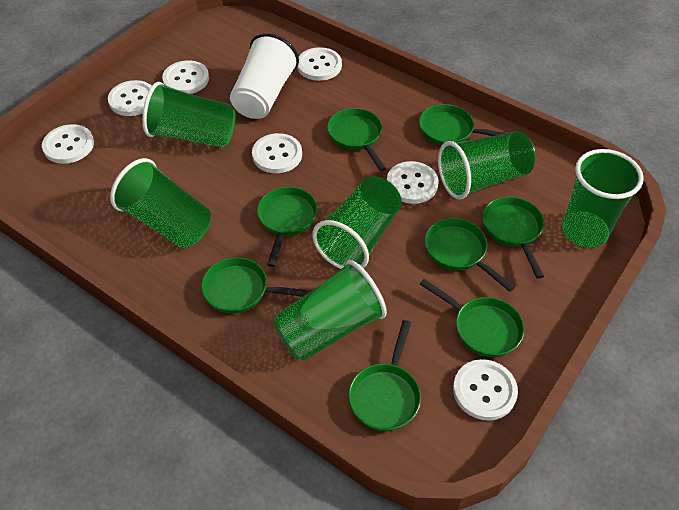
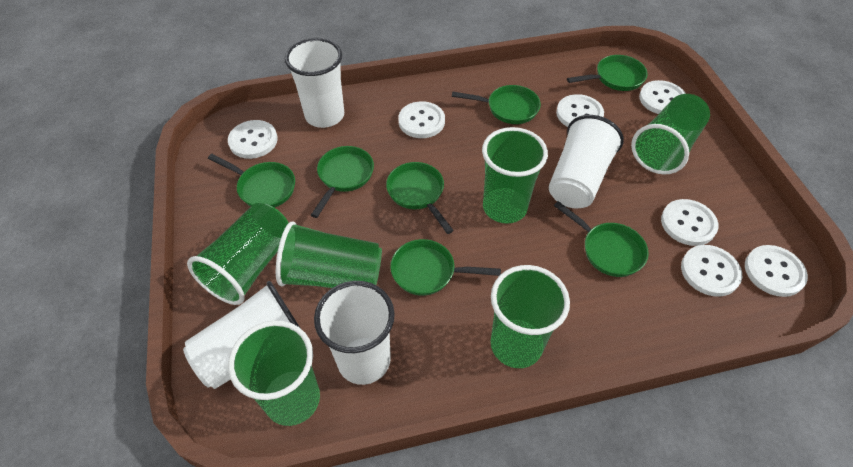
green pan: 8 -> 7
white cup: 1 -> 4

